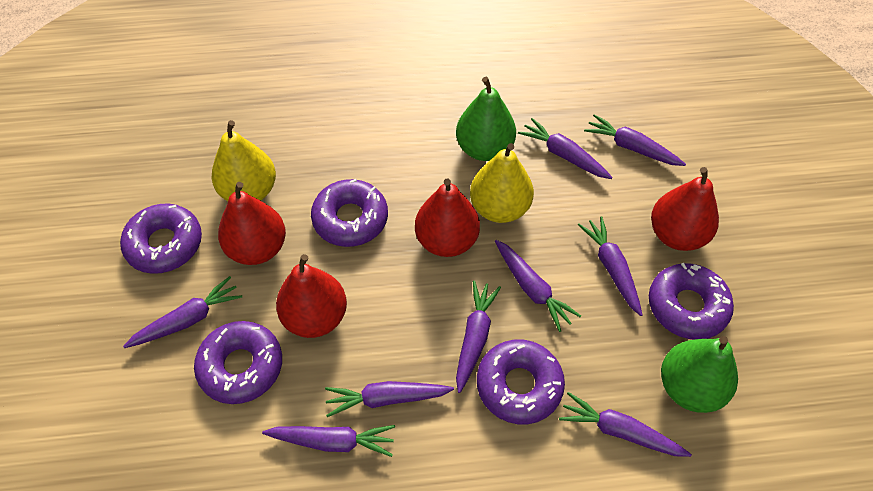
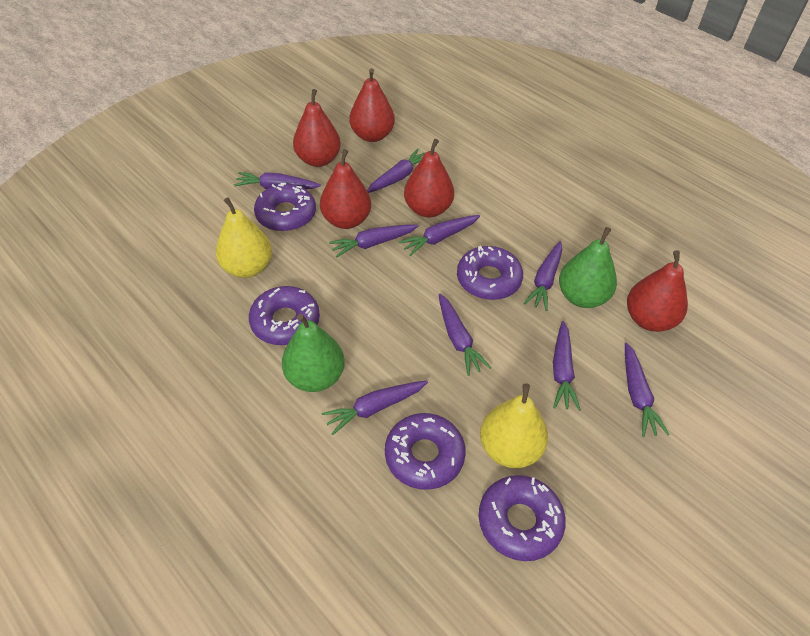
red pear: 4 -> 5

